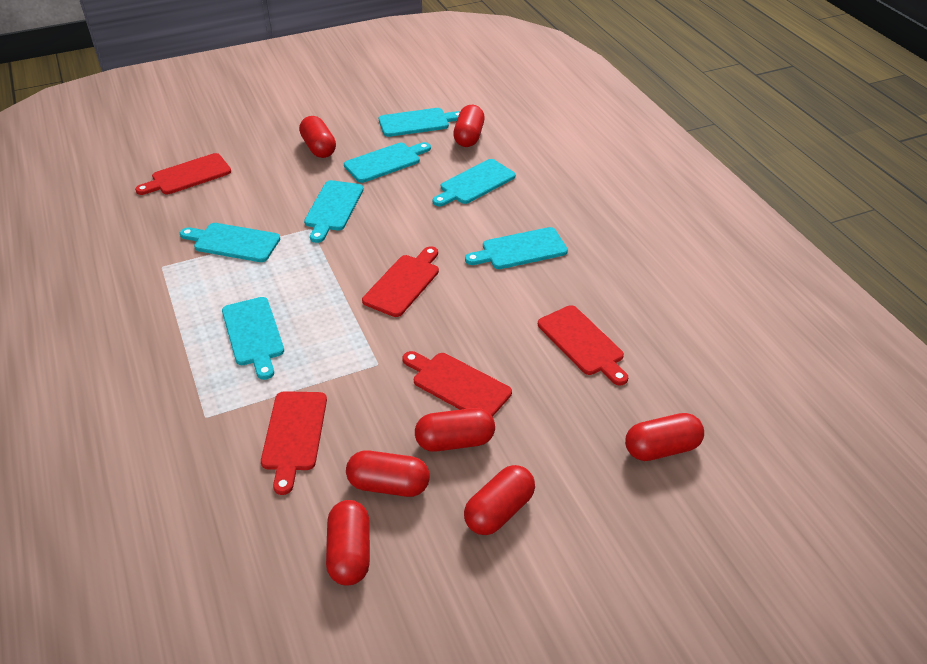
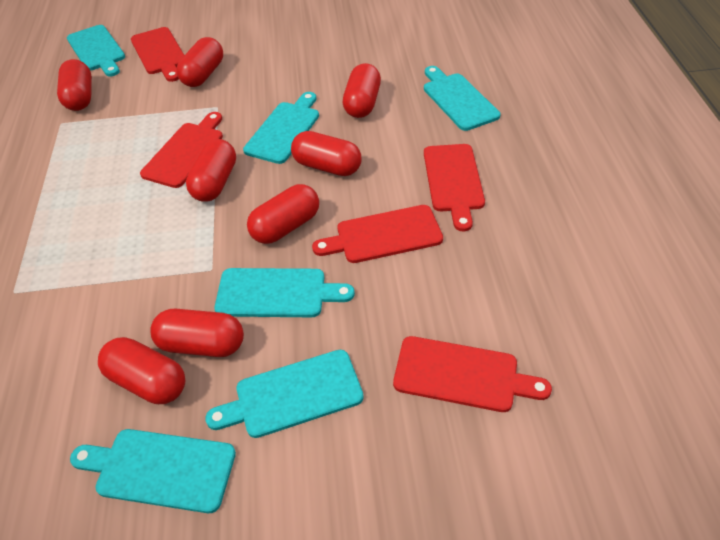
red capsule: 7 -> 8
turquoise cutting board: 7 -> 6

